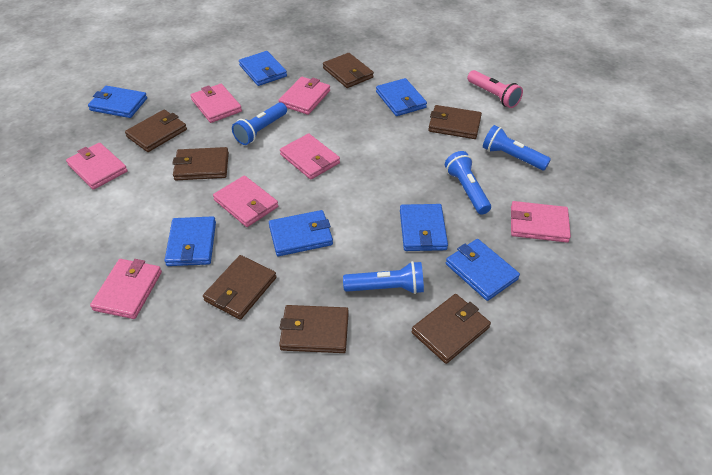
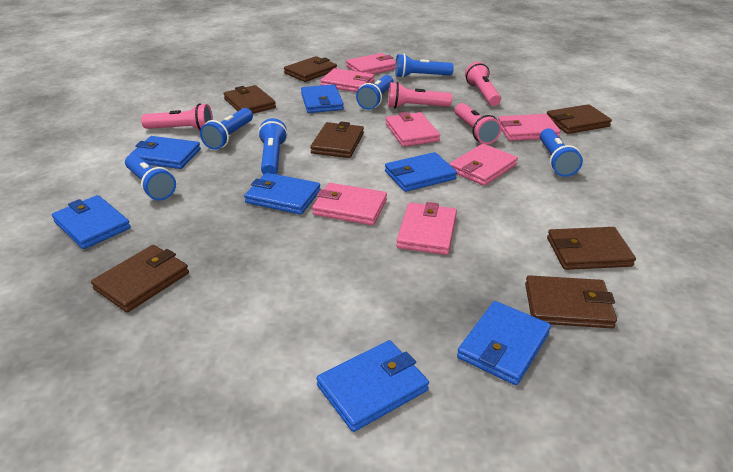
blue flashlight: 4 -> 6
pink flashlight: 1 -> 4

